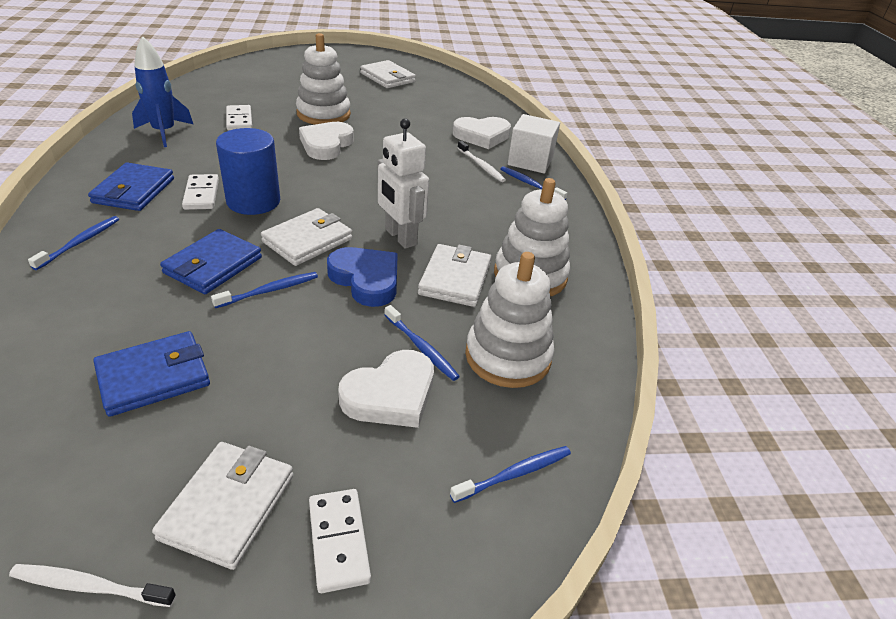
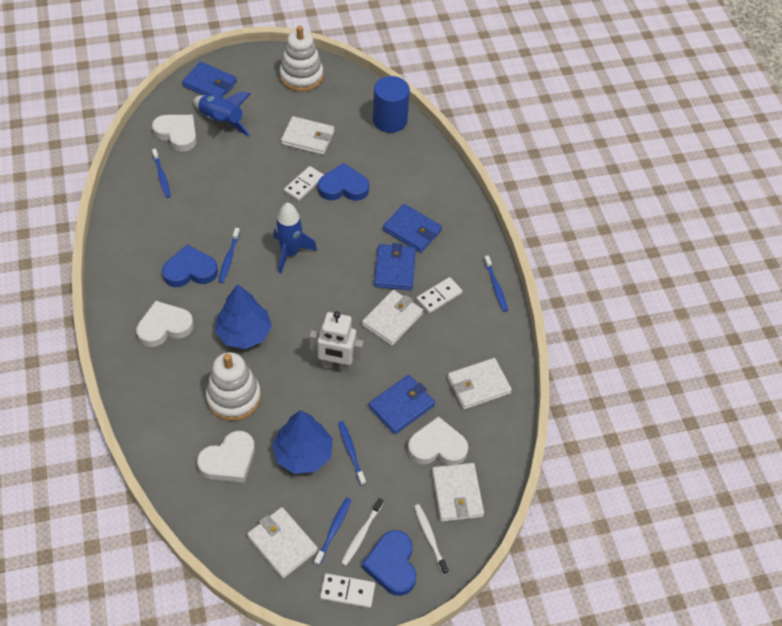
blue heart: 1 -> 3
blue rocket: 1 -> 2
blue tree: 0 -> 2
blue wallet: 3 -> 4
white cube: 1 -> 0
white heart: 3 -> 4
white stacking toy: 3 -> 2
white wallet: 4 -> 5

